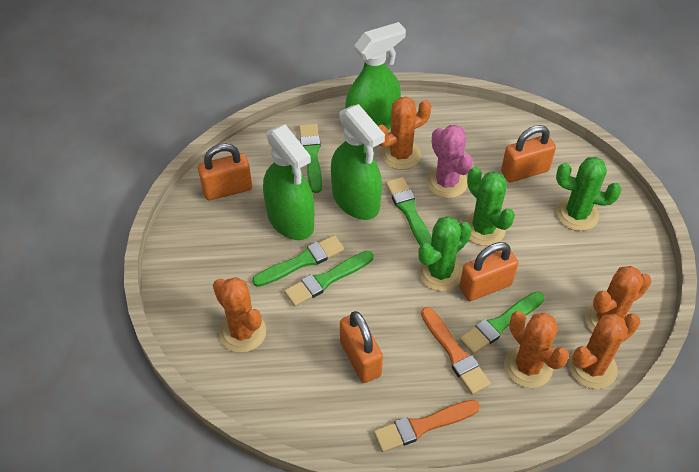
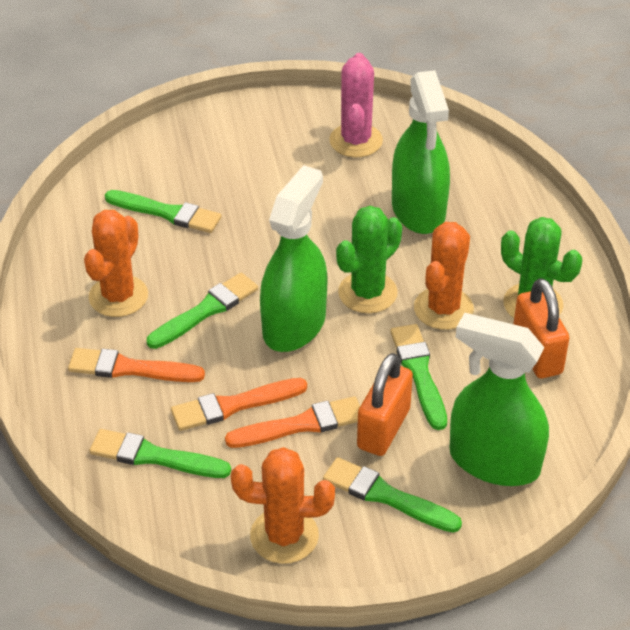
green cactus: 3 -> 2
orange brush: 2 -> 3
orange cactus: 5 -> 3
orange padlock: 4 -> 2

